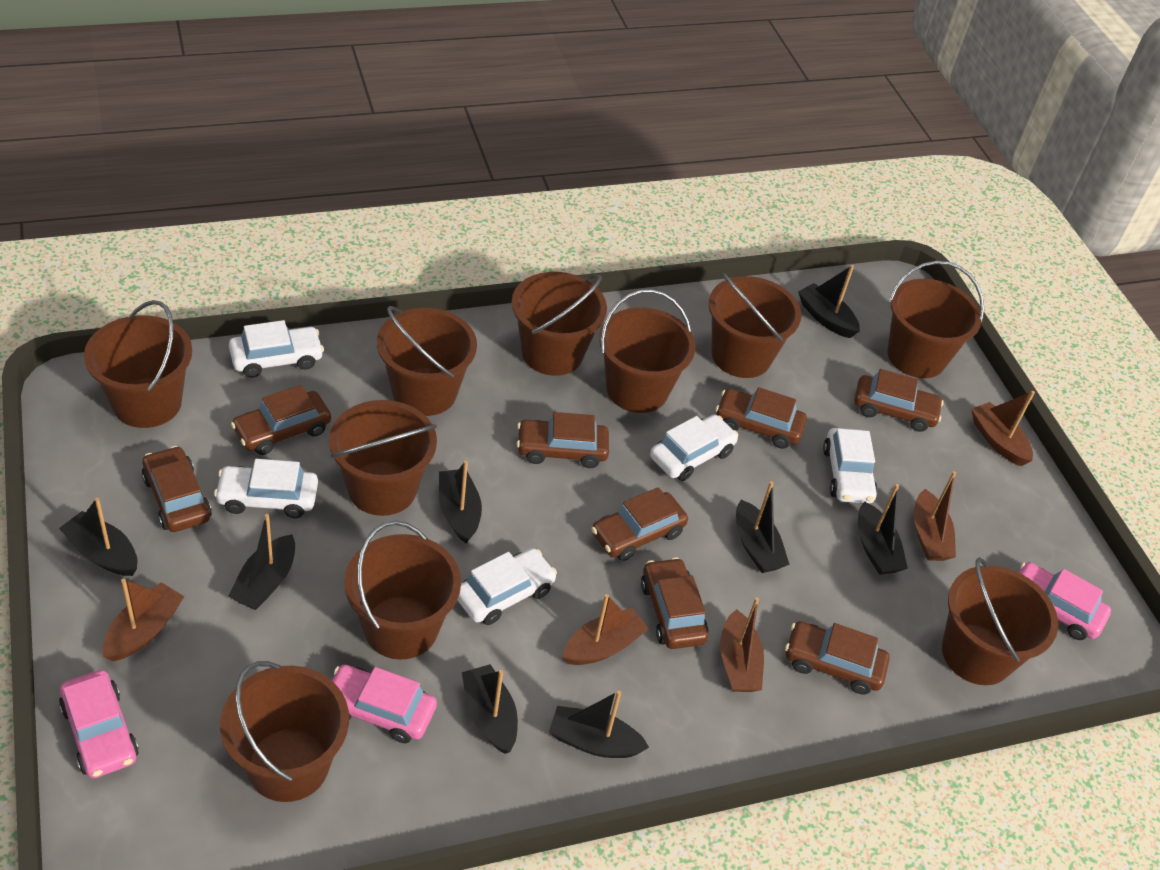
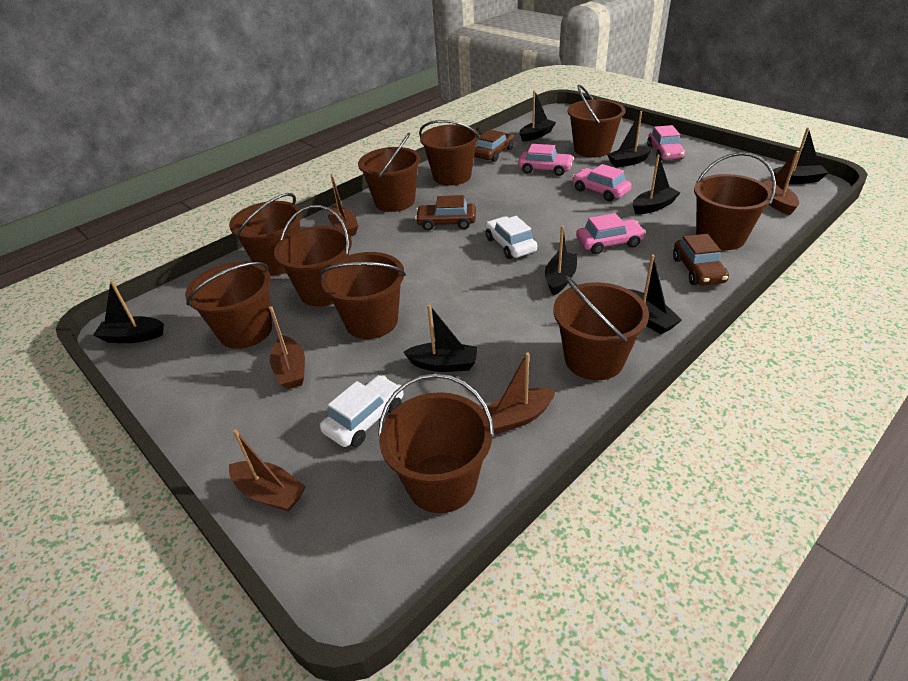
brown car: 8 -> 3
pink car: 3 -> 4
white car: 5 -> 2

